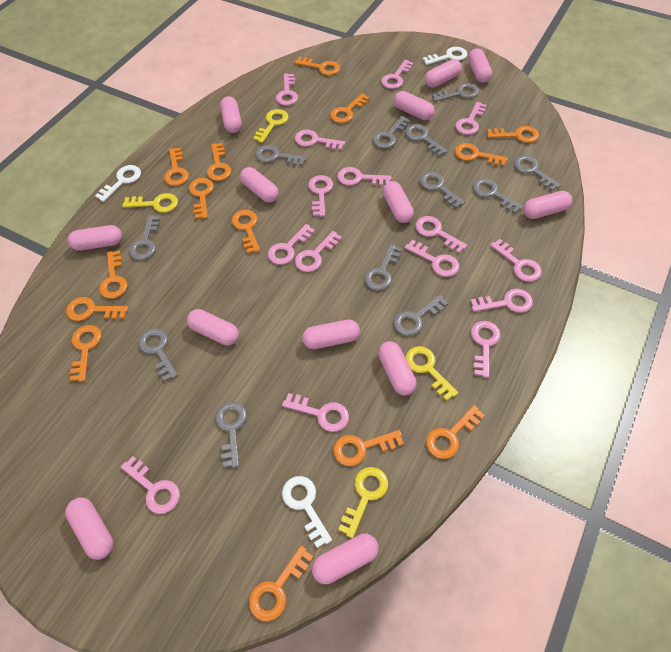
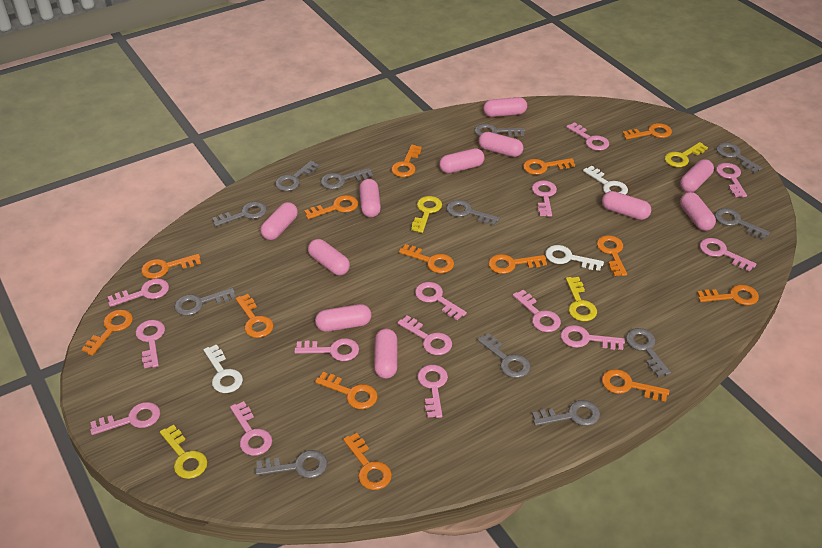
pink capsule: 13 -> 11
pink key: 15 -> 14

